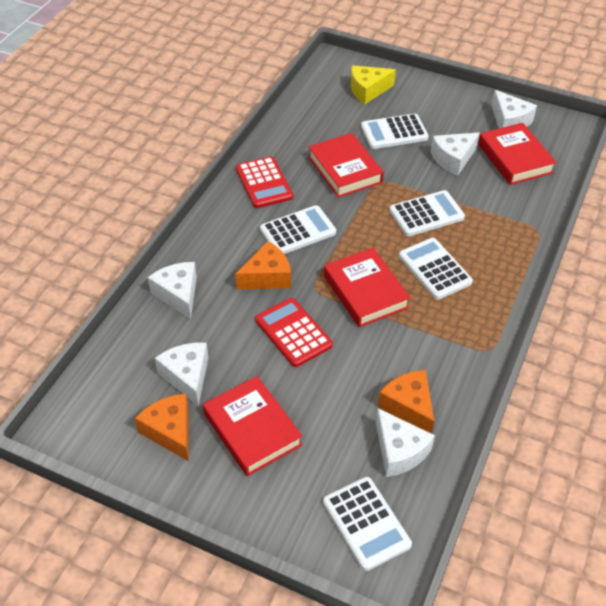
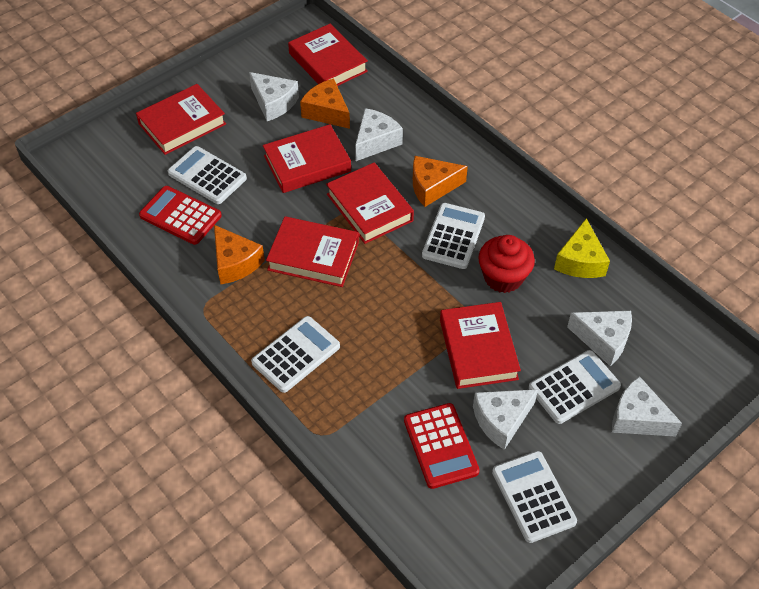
red book: 4 -> 6
red cupcake: 0 -> 1

